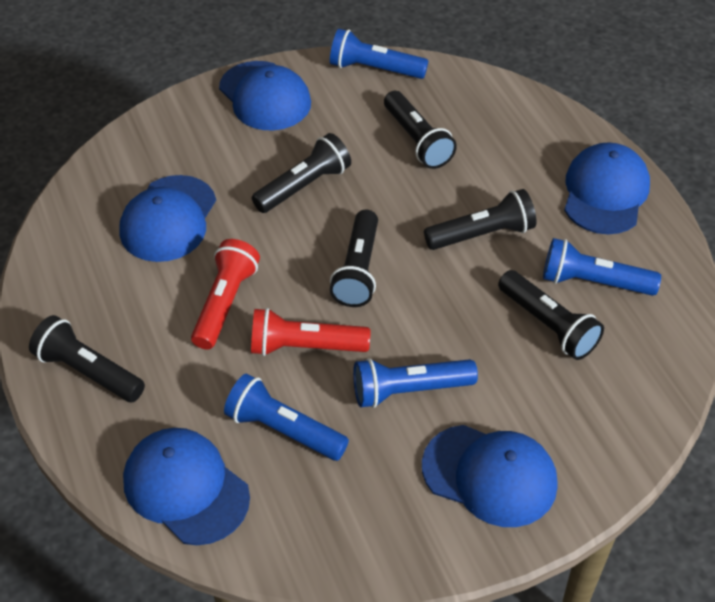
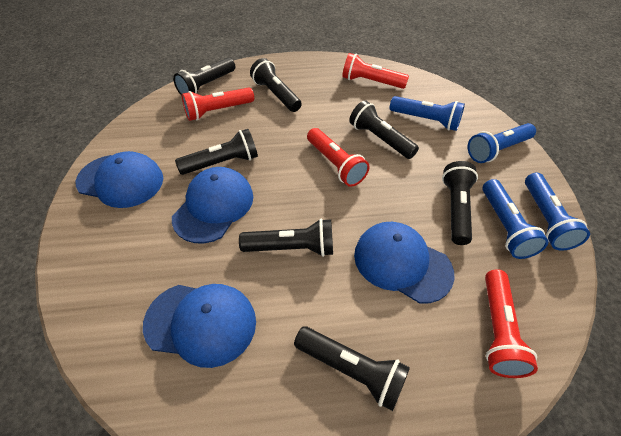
black flashlight: 6 -> 7
blue cap: 5 -> 4
red flashlight: 2 -> 4

